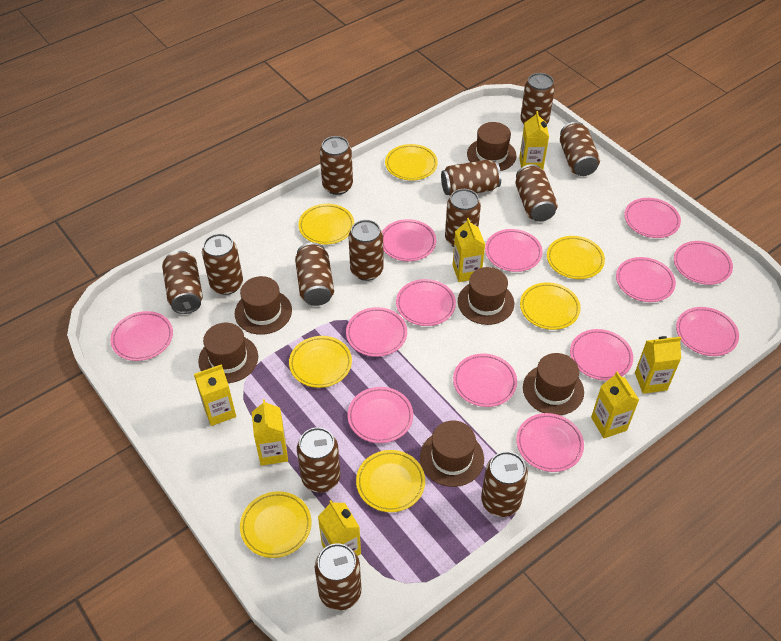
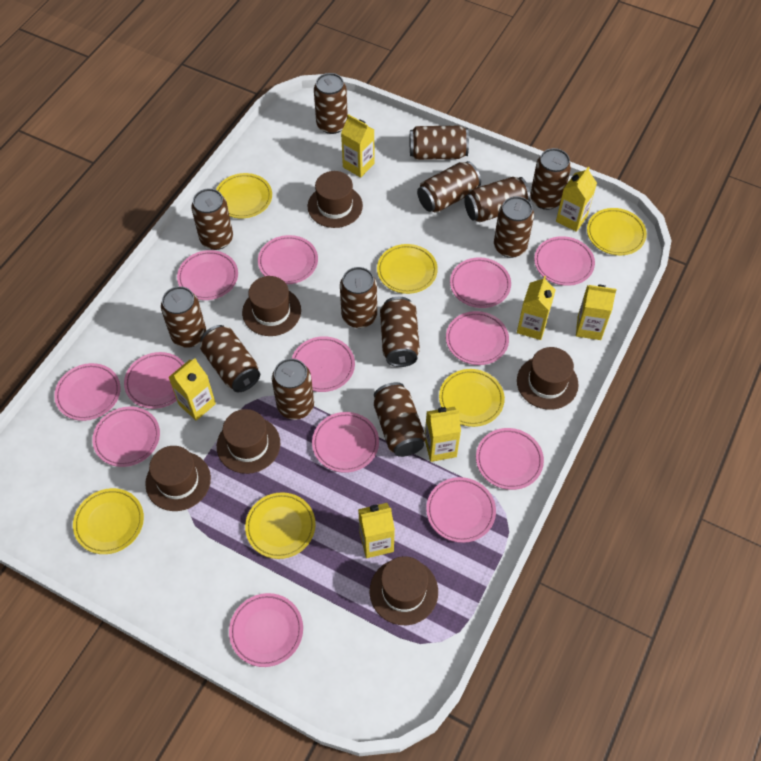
yellow plate: 7 -> 6

